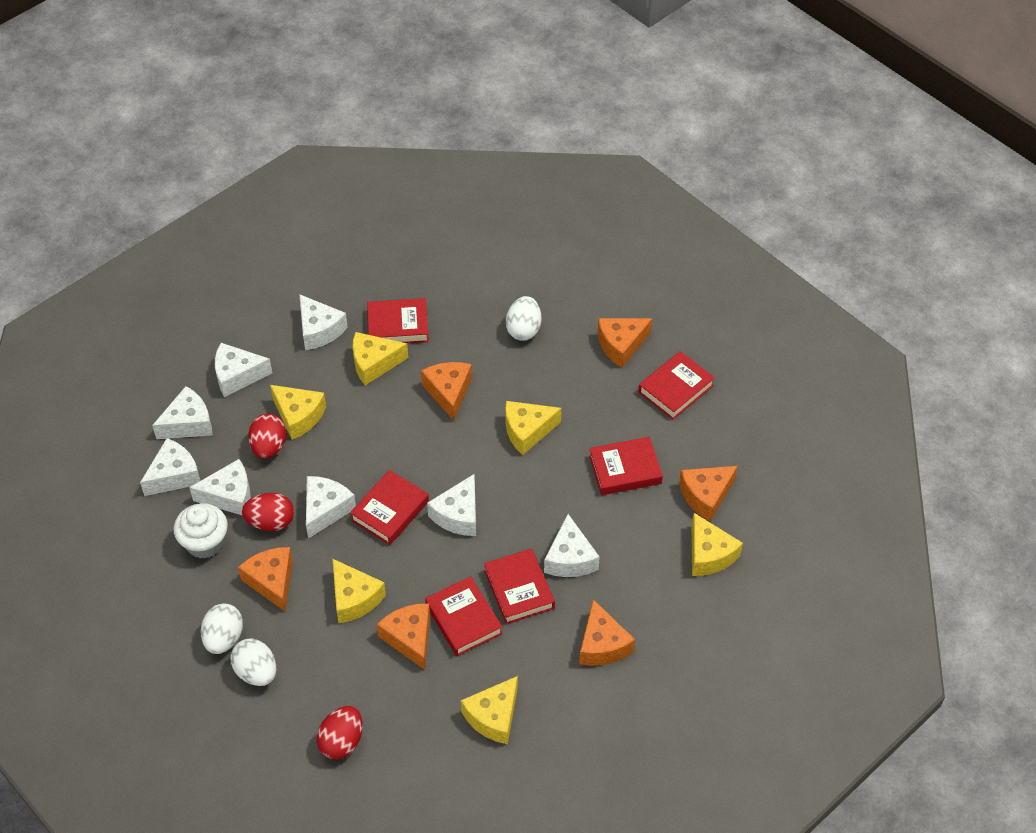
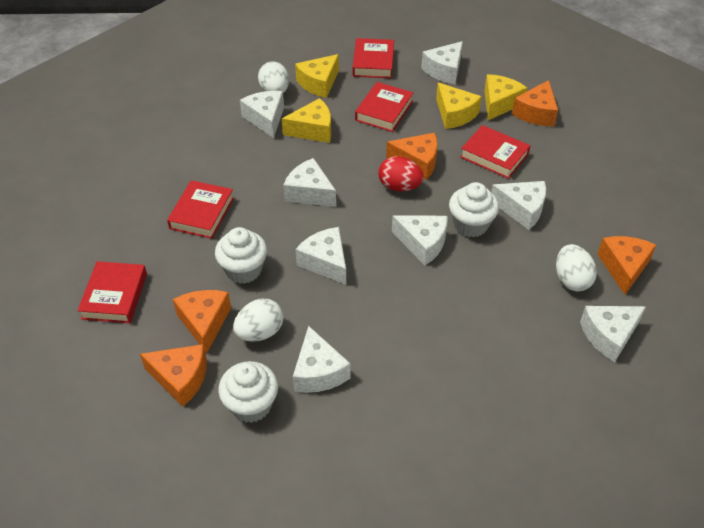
orange cheese: 6 -> 5
red book: 6 -> 5
red egg: 3 -> 1
white cupcake: 1 -> 3
yellow cheese: 6 -> 4

